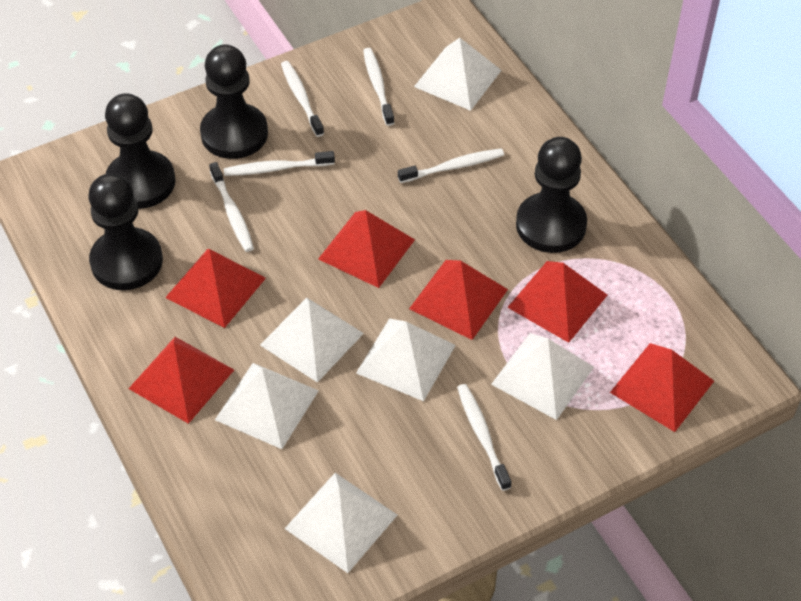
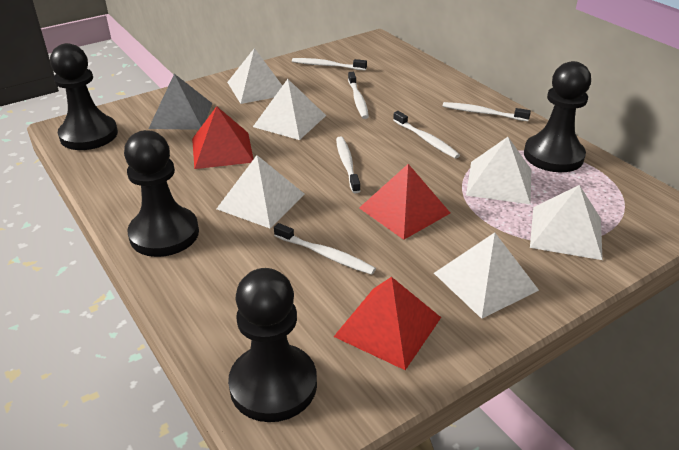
grey pyramid: 0 -> 1
red pyramid: 6 -> 3

